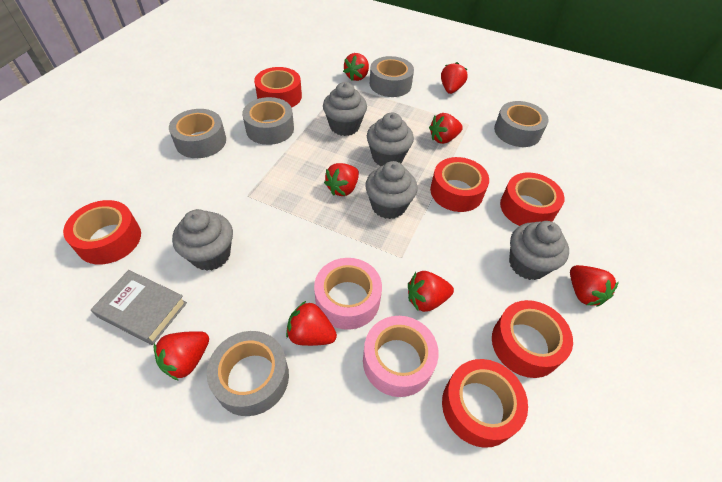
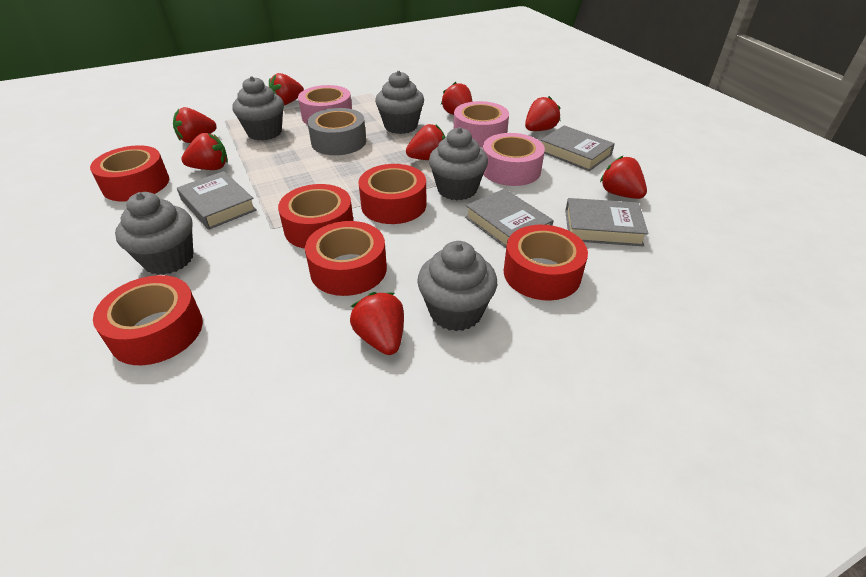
grey book: 1 -> 4
grey tape: 5 -> 1
pink tape: 2 -> 3

